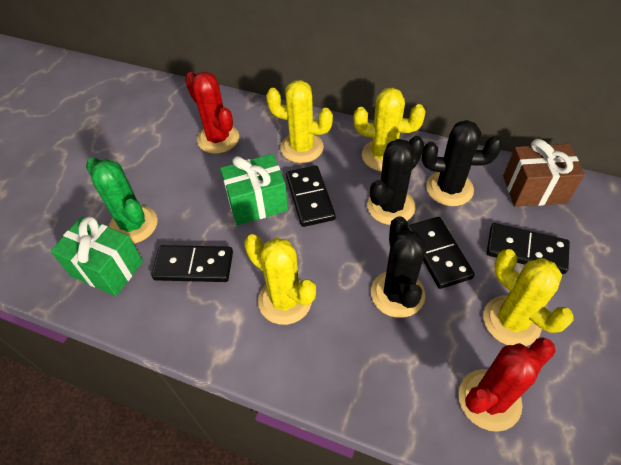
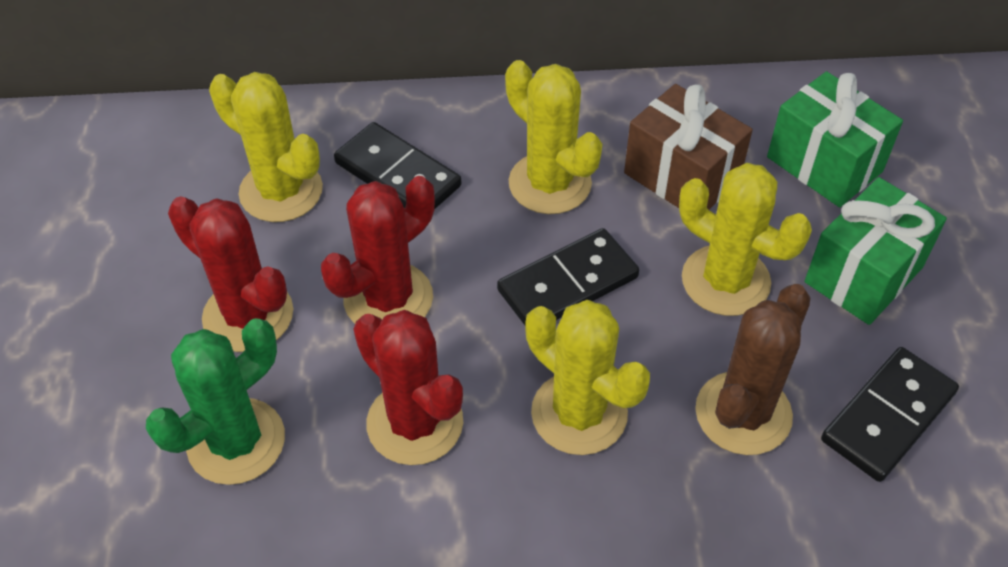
black cactus: 3 -> 0
black domino: 4 -> 3
brown cactus: 0 -> 1
red cactus: 2 -> 3

